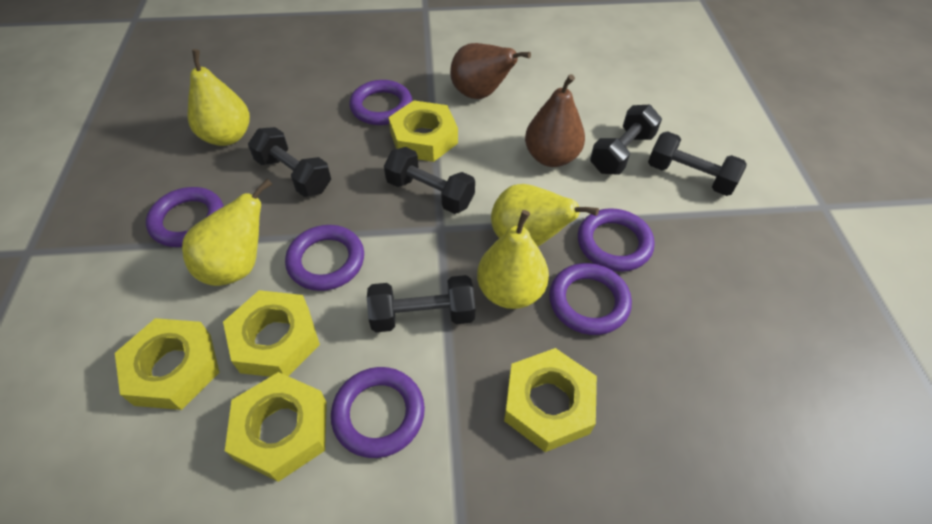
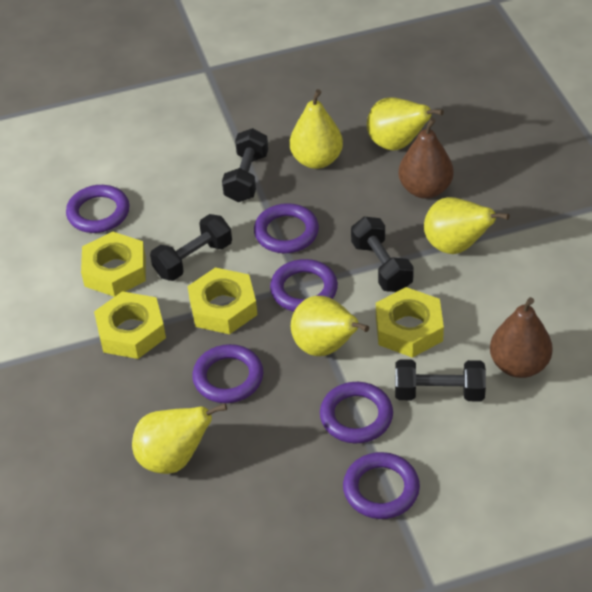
black dumbbell: 5 -> 4
yellow nut: 5 -> 4
yellow pear: 4 -> 5

